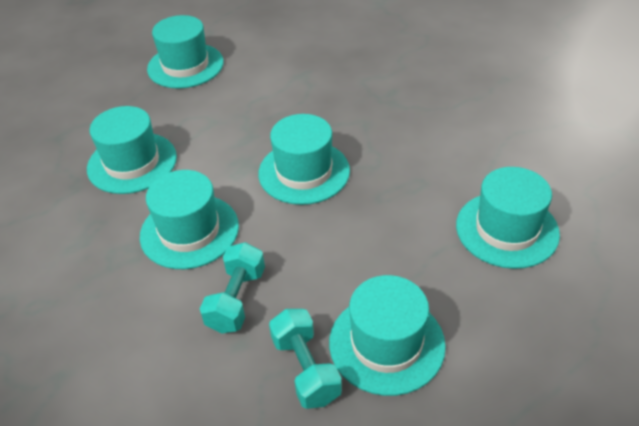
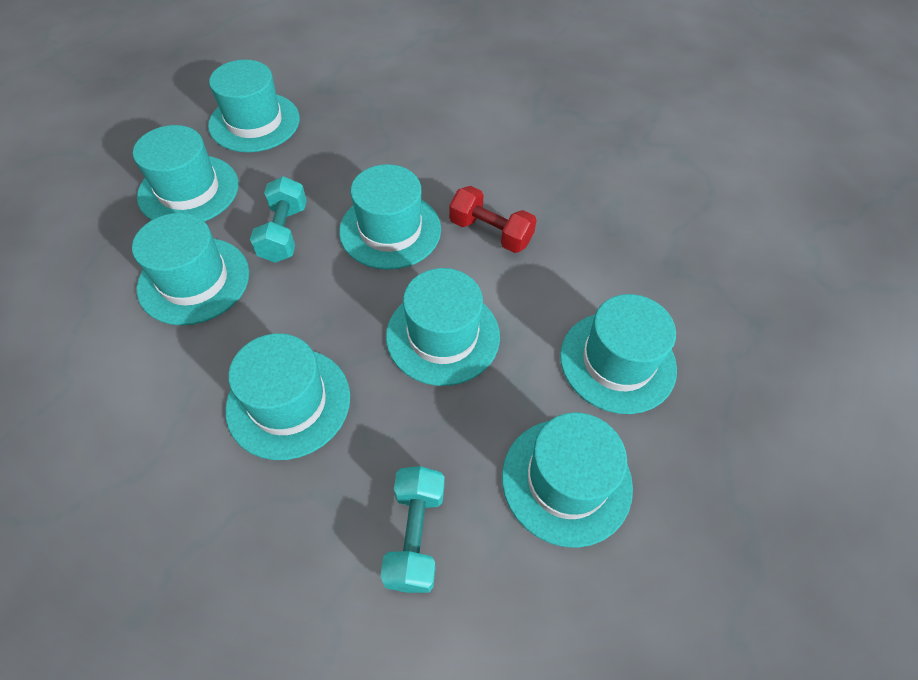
red dumbbell: 0 -> 1
turquoise hat: 6 -> 8

